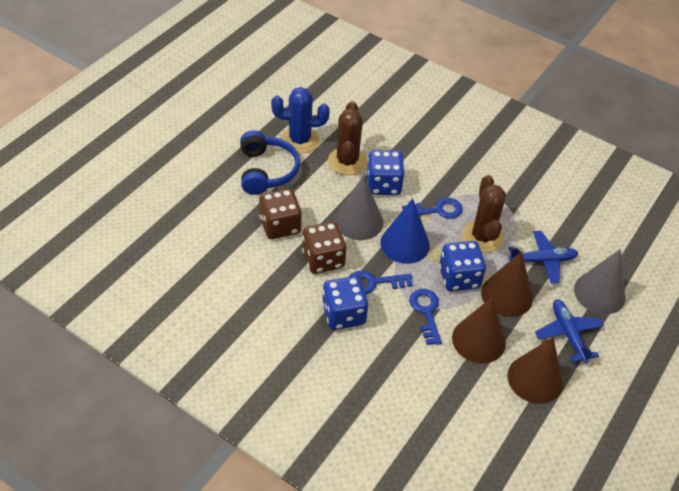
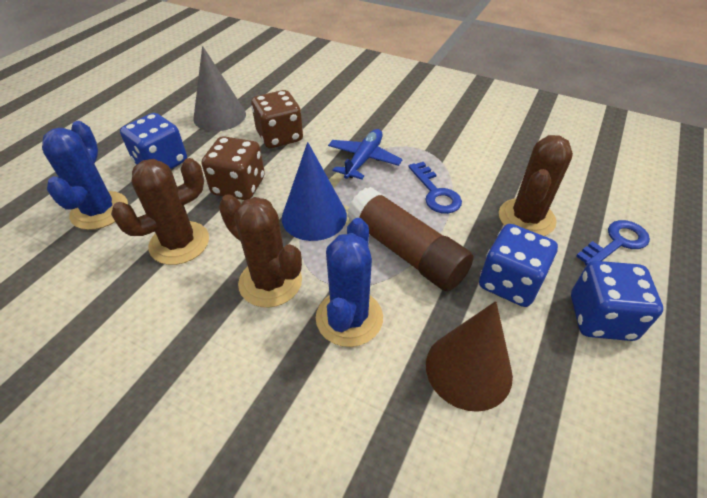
blue cactus: 1 -> 2
blue headphones: 1 -> 0
blue key: 3 -> 2
blue plane: 2 -> 1
brown cactus: 2 -> 3
brown cone: 3 -> 1
brown glue stick: 0 -> 1
grey cone: 2 -> 1

